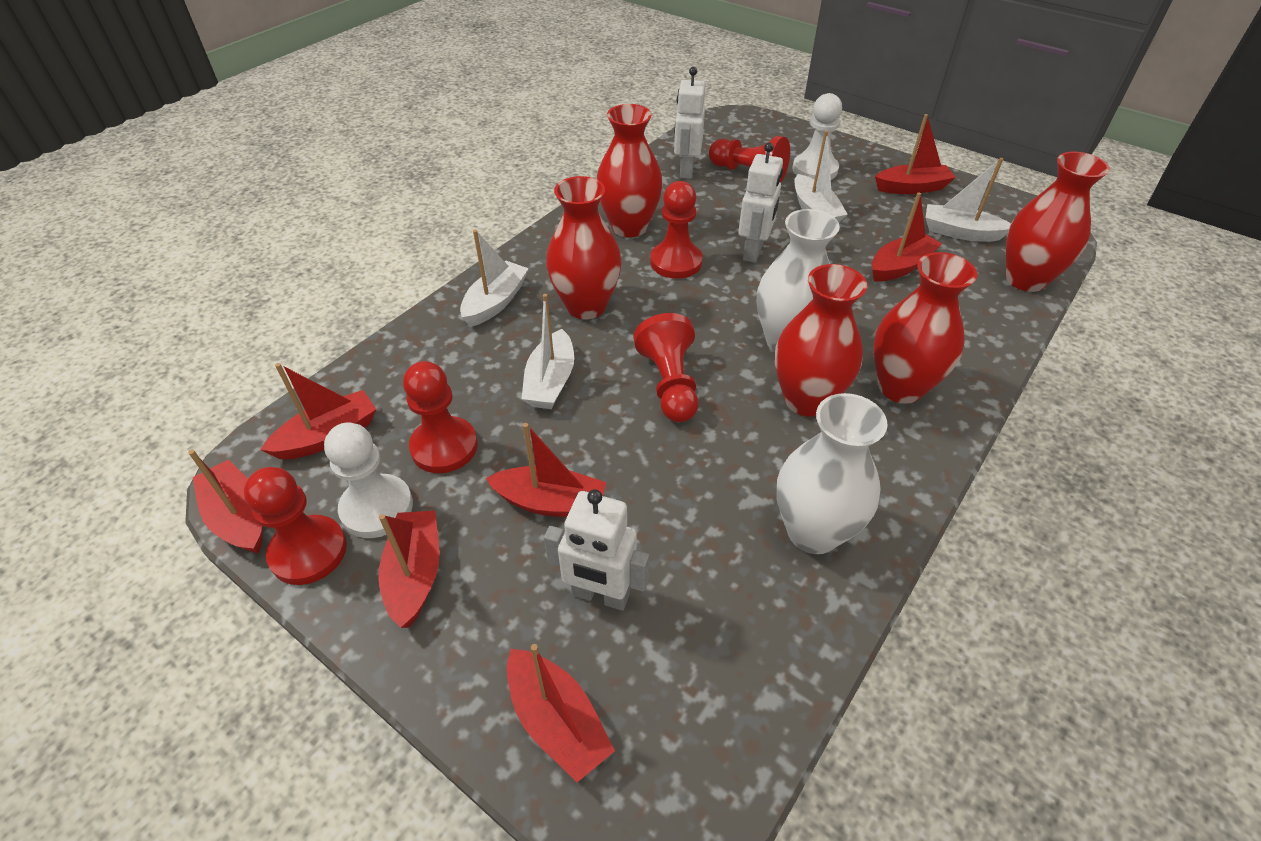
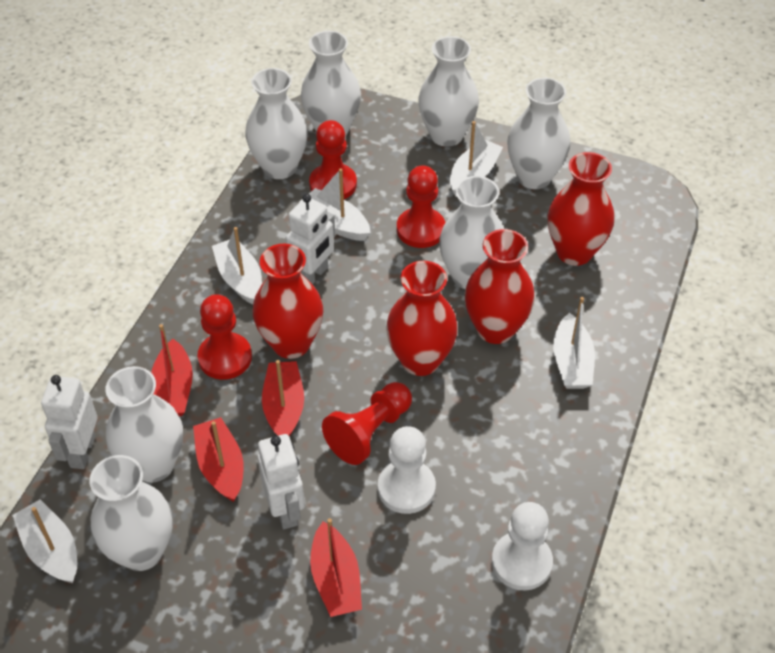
red boat: 7 -> 4
red pawn: 5 -> 4
red vase: 5 -> 4
white boat: 4 -> 5
white vase: 2 -> 7

